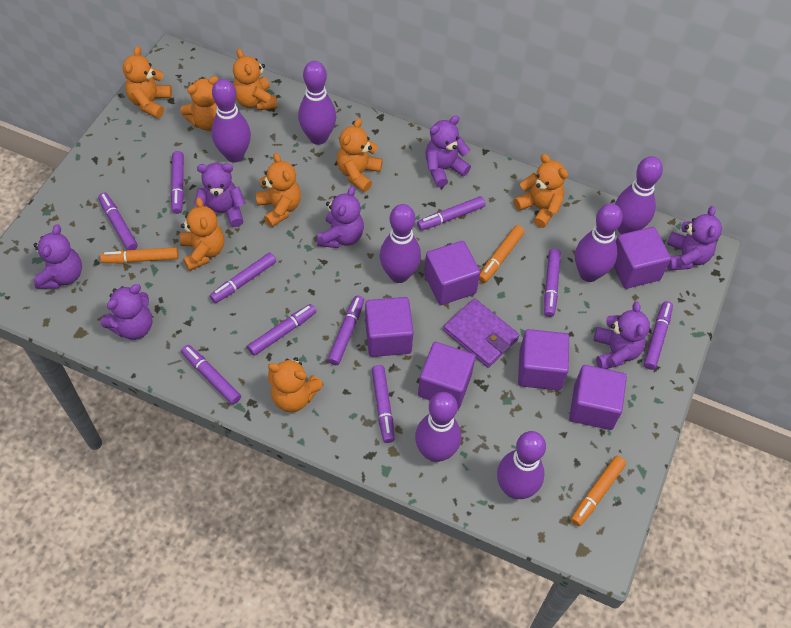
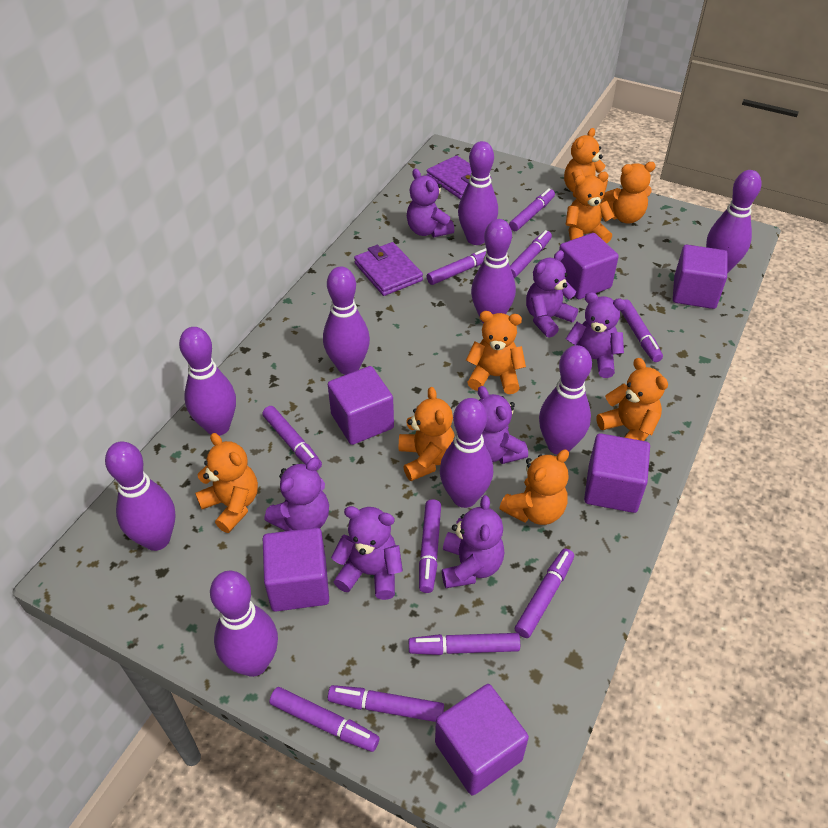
orange marker: 3 -> 0
purple bowling pin: 7 -> 9
purple wallet: 1 -> 2

